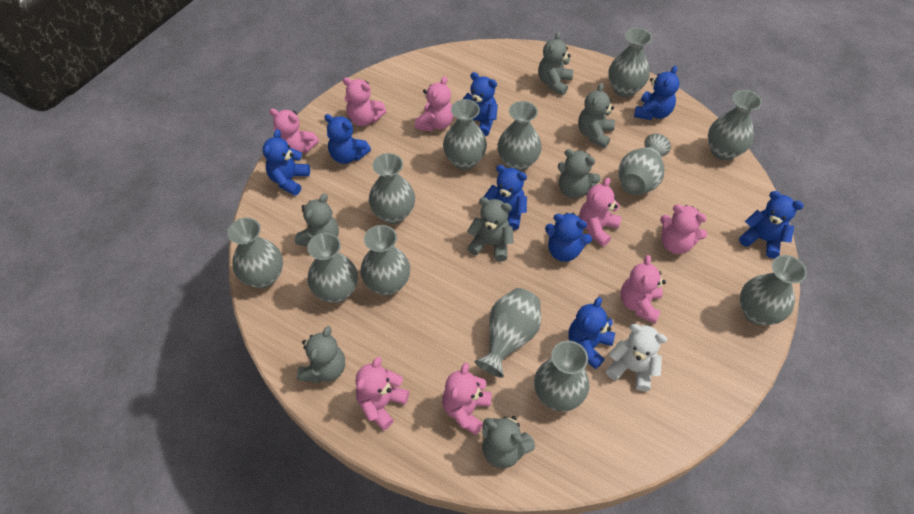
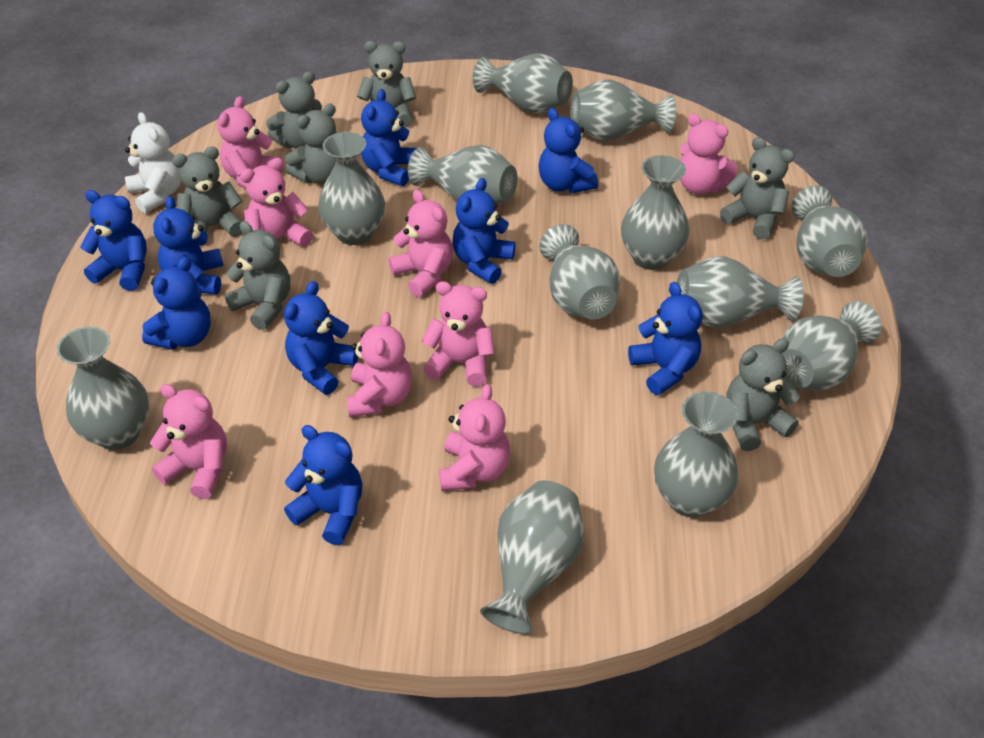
blue teddy bear: 8 -> 9

